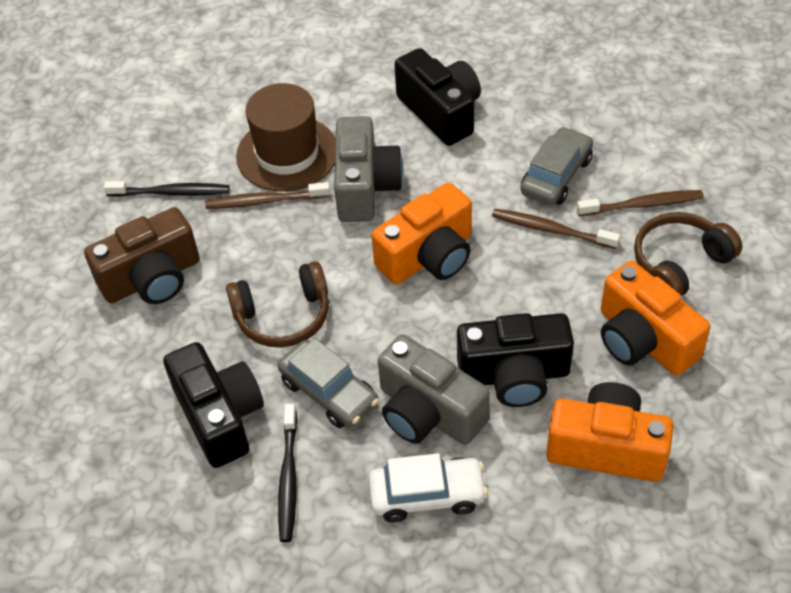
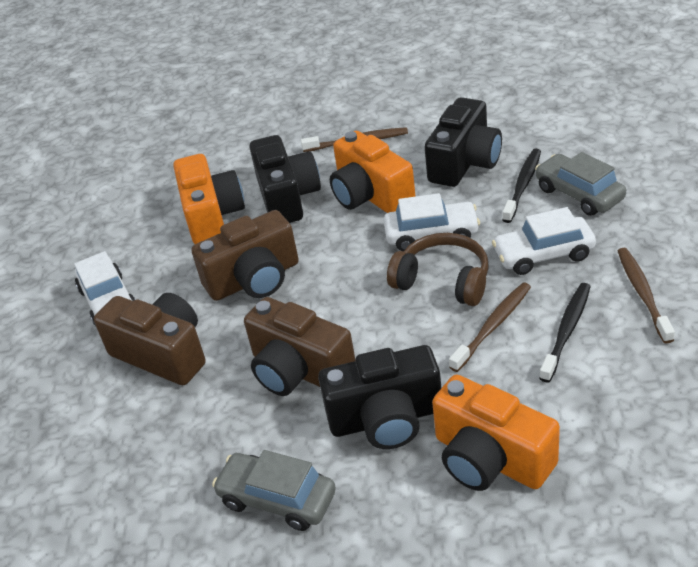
brown camera: 1 -> 3
brown hat: 1 -> 0
brown headphones: 2 -> 1
grey camera: 2 -> 0
white car: 1 -> 3

